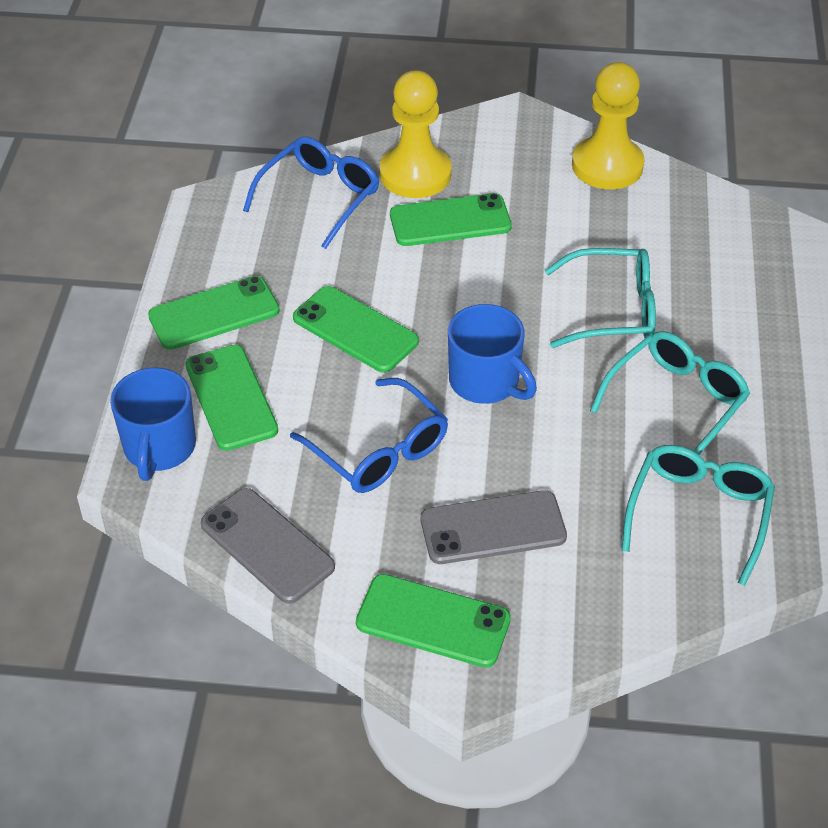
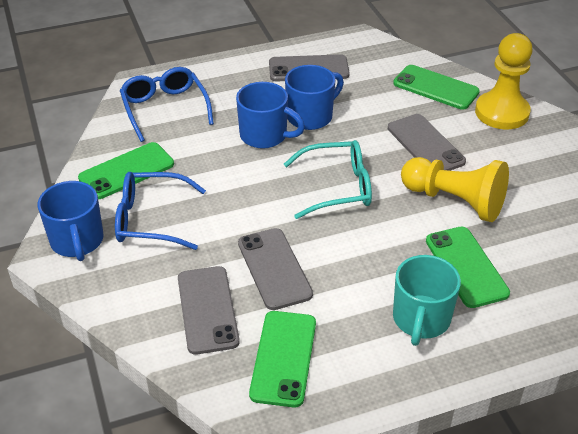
blue mug: 2 -> 3
green phone: 5 -> 4
grey phone: 2 -> 4
turquoise glasses: 3 -> 1
turquoise mug: 0 -> 1

